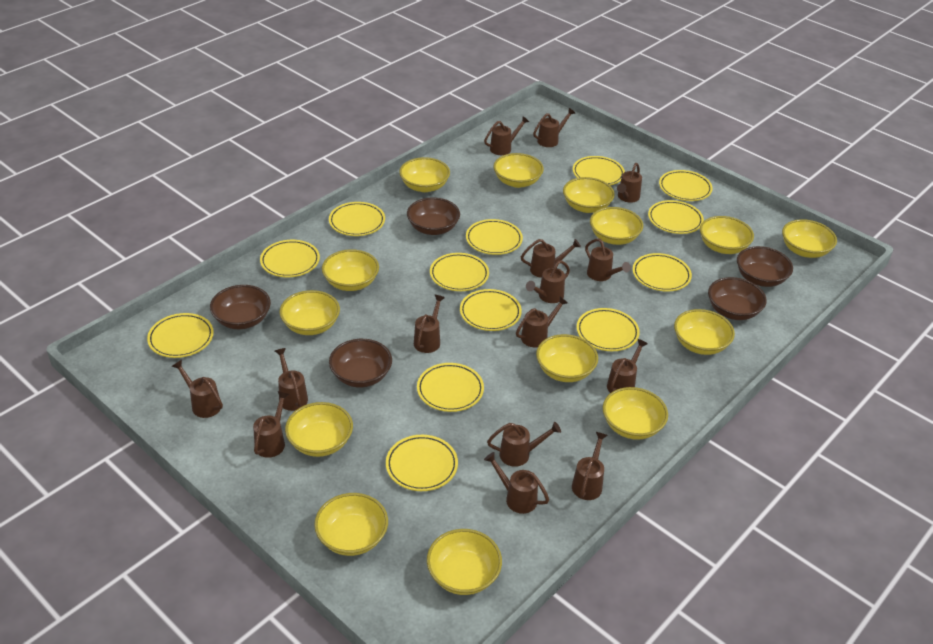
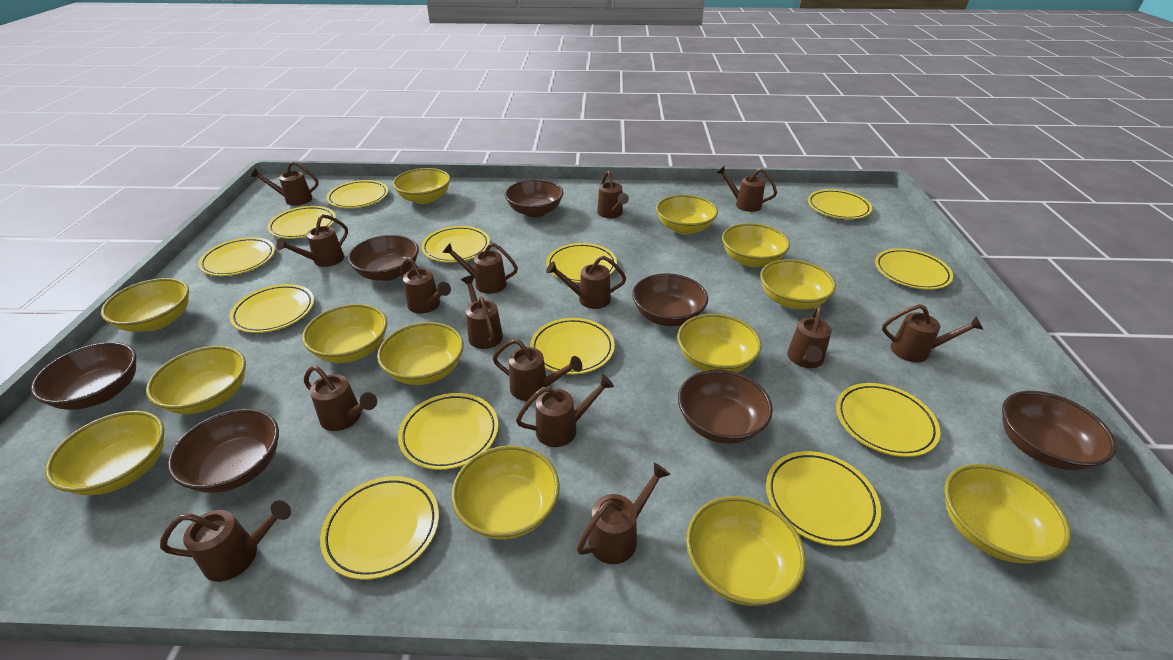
brown bowl: 5 -> 7
yellow bowl: 14 -> 13

